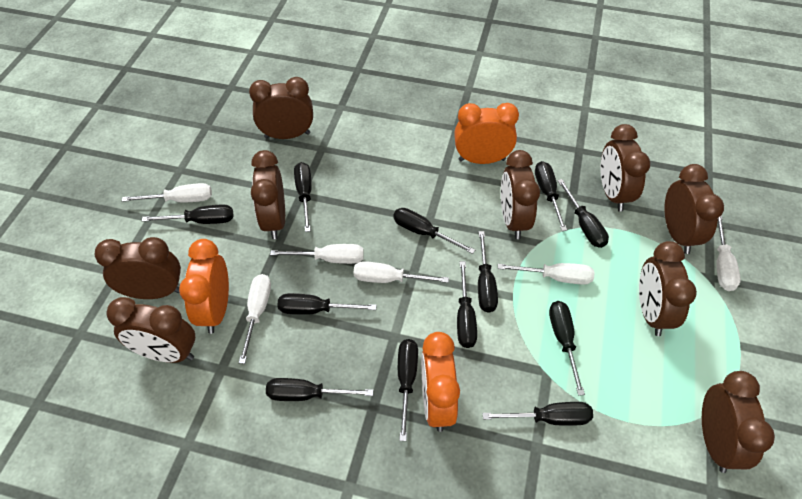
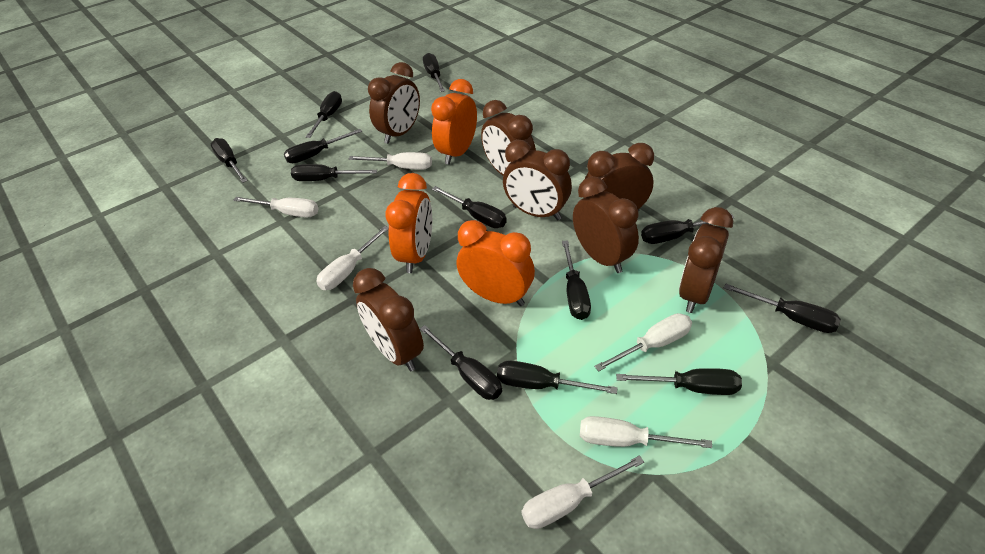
brown clock: 9 -> 7

